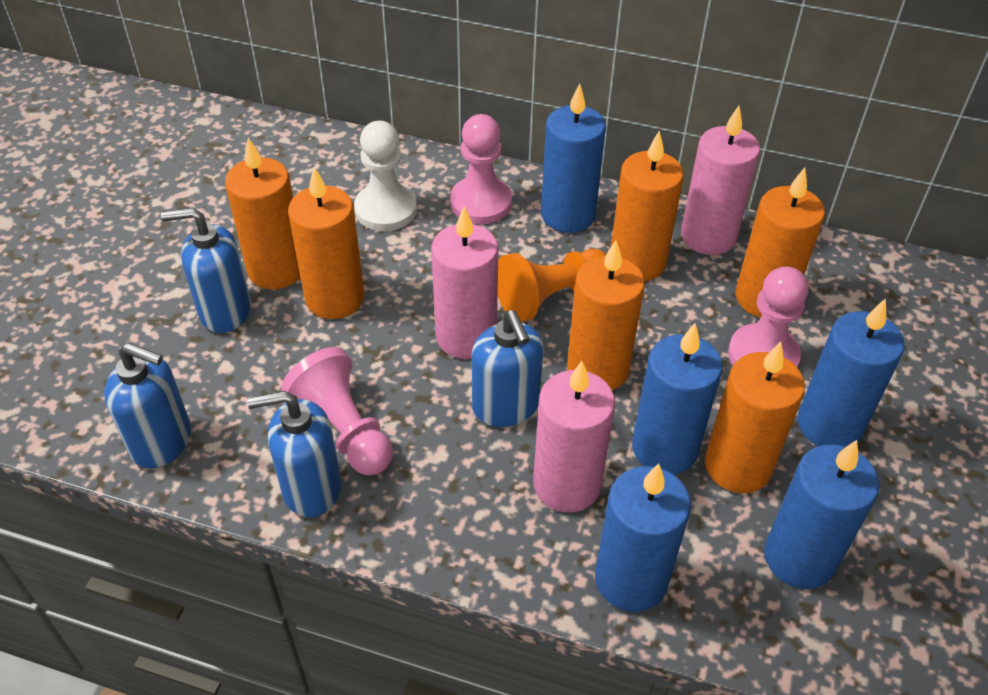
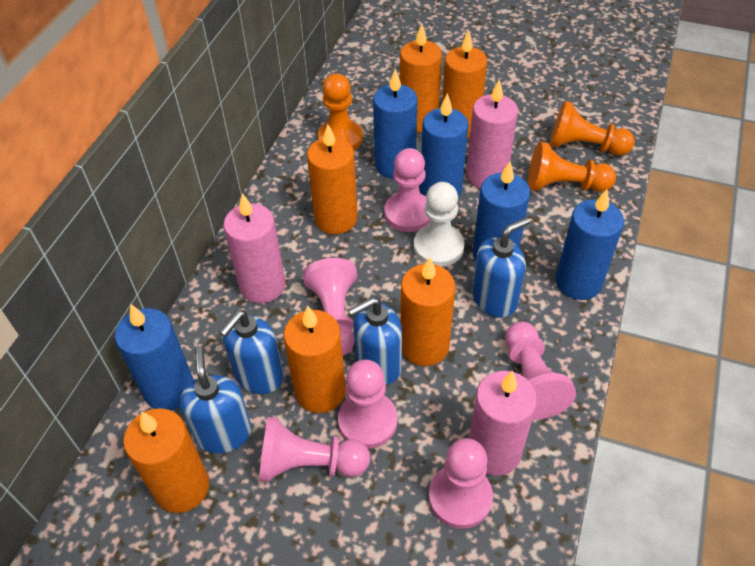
orange pawn: 1 -> 3
pink pawn: 3 -> 6

